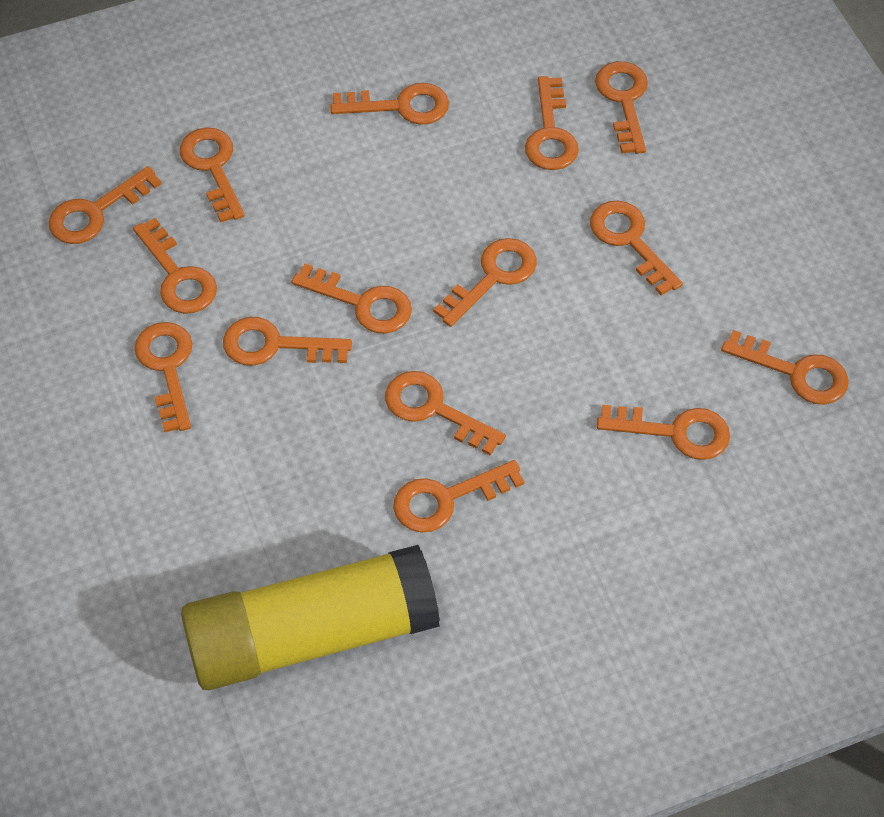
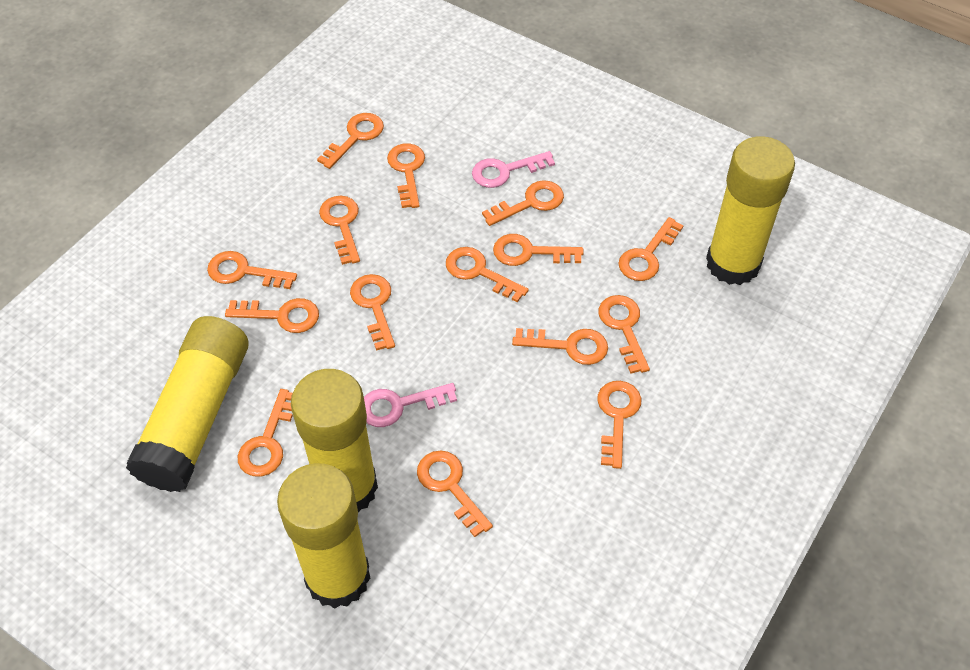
pink key: 0 -> 2
yellow glue stick: 1 -> 4

